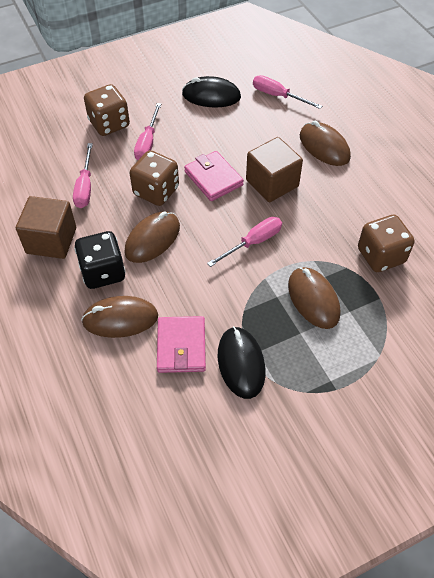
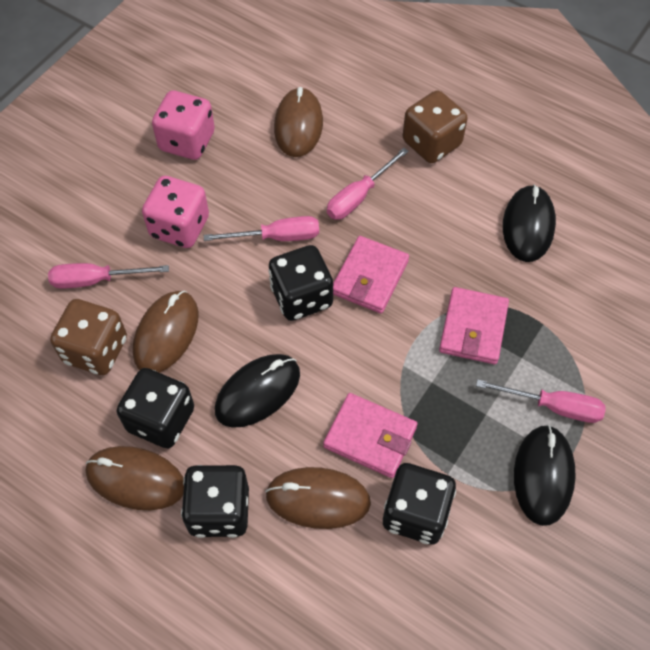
black dice: 1 -> 4
black mouse: 2 -> 3
brown cube: 2 -> 0
brown dice: 3 -> 2
pink dice: 0 -> 2
pink wallet: 2 -> 3

